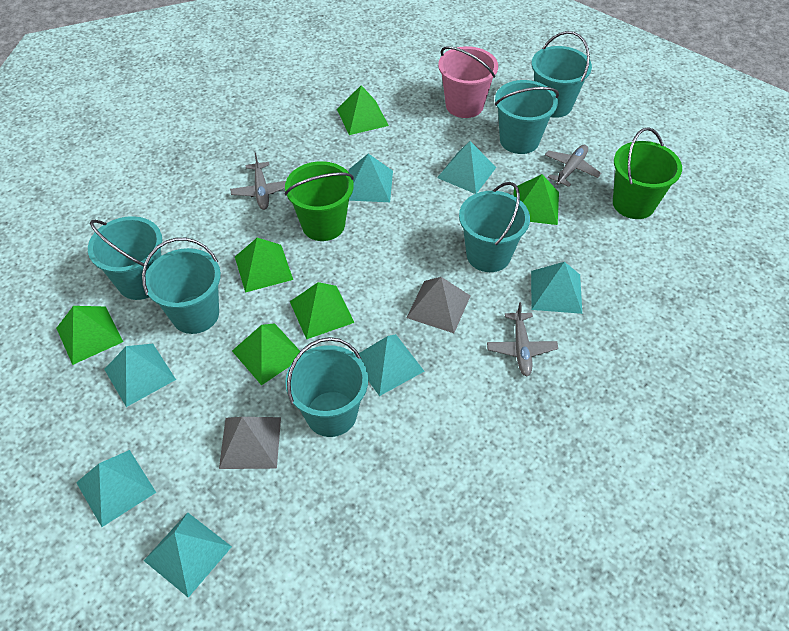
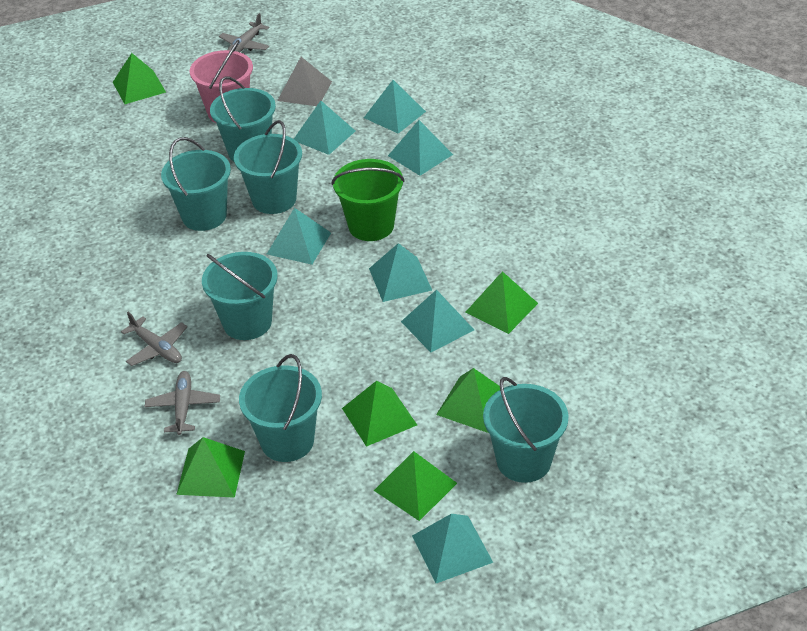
green bucket: 2 -> 1
grey pyramid: 2 -> 1

